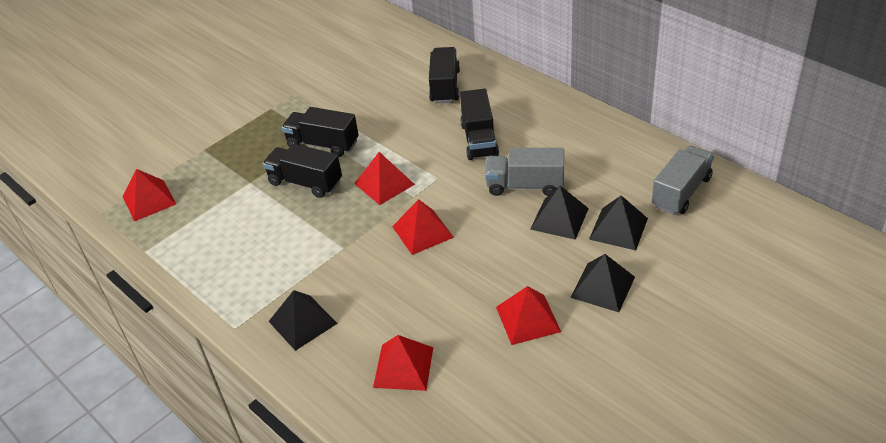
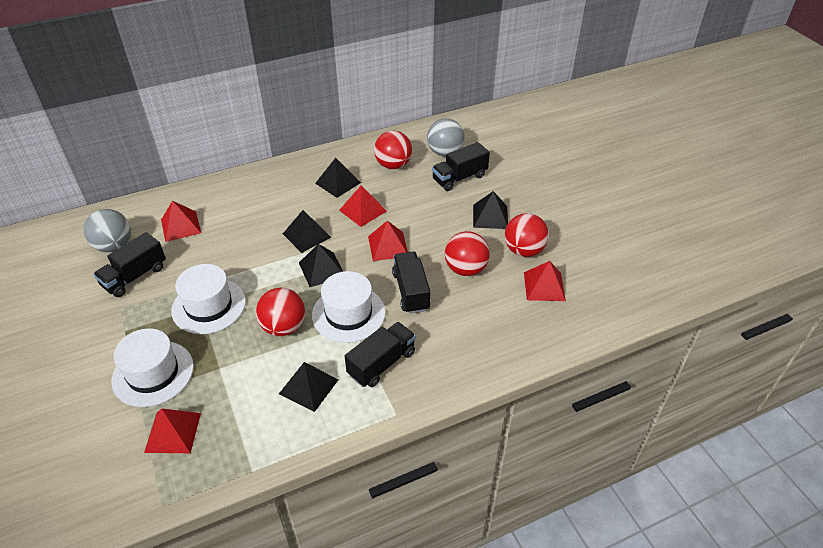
black pyramid: 4 -> 5
grey ball: 0 -> 2
grey truck: 2 -> 0
red ball: 0 -> 4
white hat: 0 -> 3

